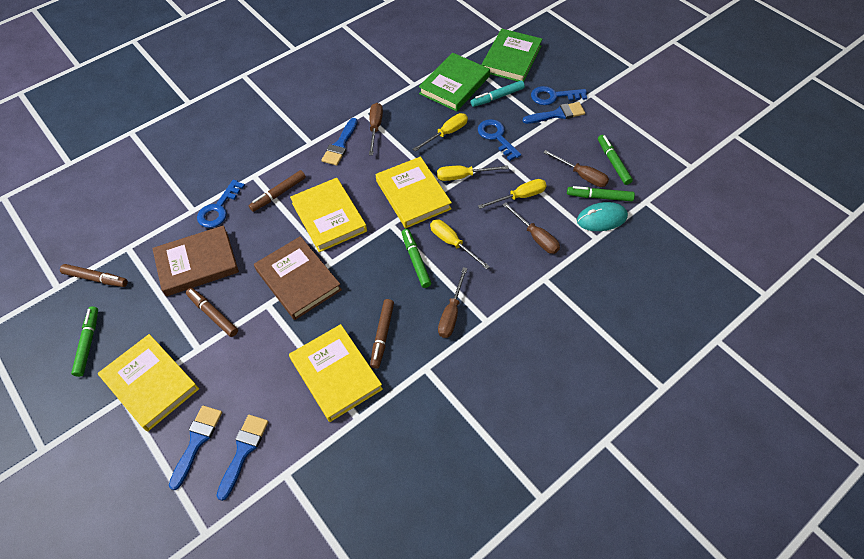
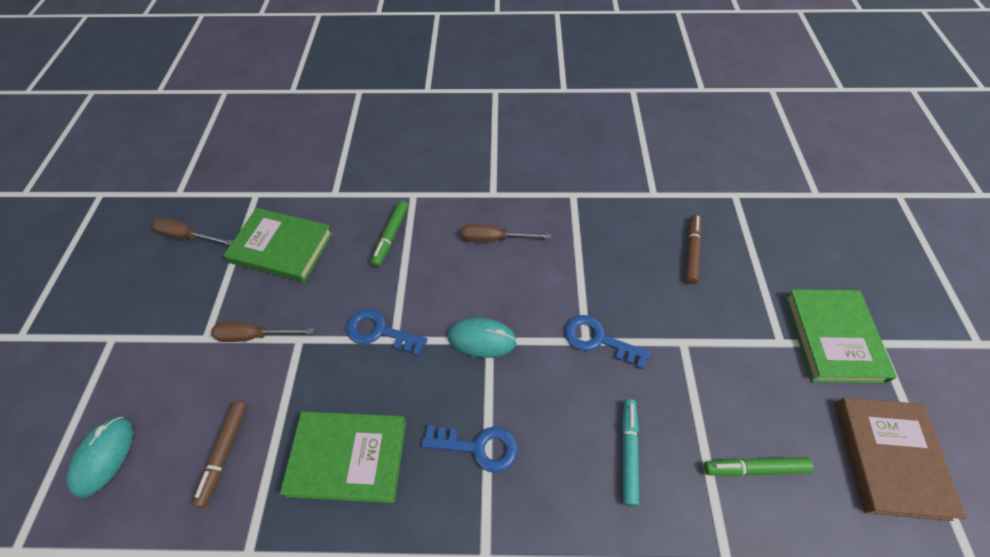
blue brush: 4 -> 0
brown book: 2 -> 1
brown marker: 4 -> 2
brown screwdriver: 4 -> 3
green book: 2 -> 3
green marker: 4 -> 2
turquoise mouse: 1 -> 2
yellow book: 4 -> 0
yellow screwdriver: 4 -> 0

